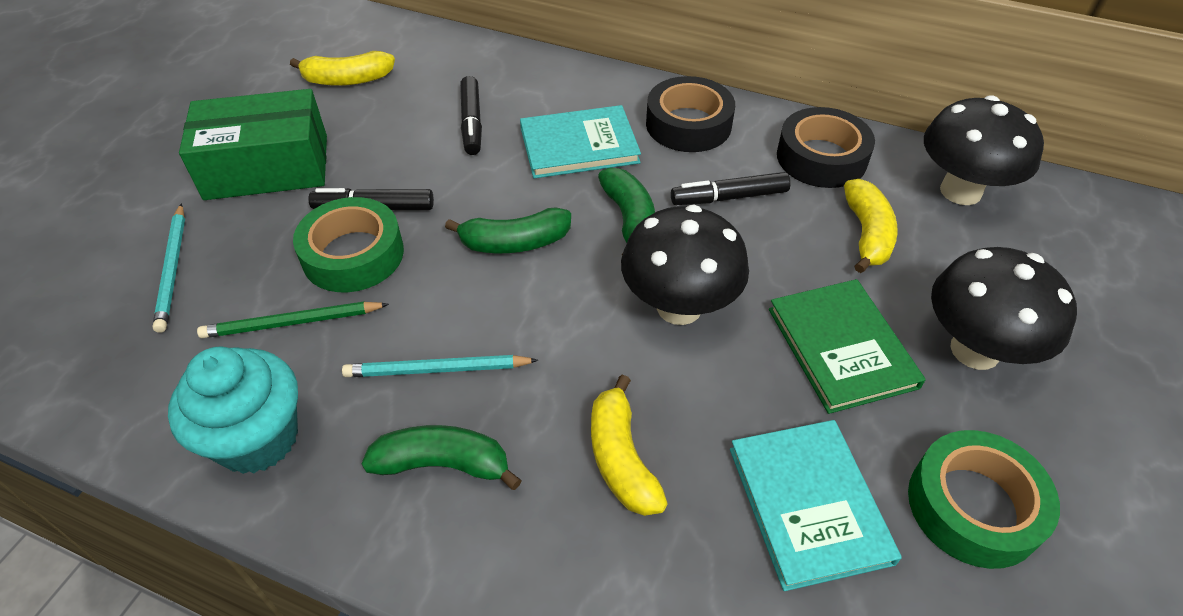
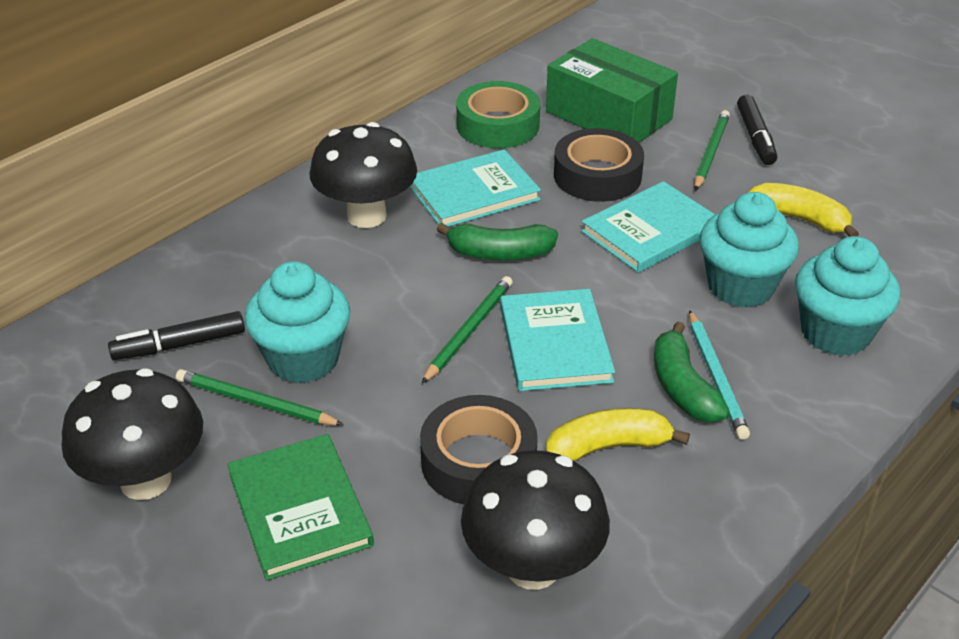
black marker: 3 -> 2
green banana: 3 -> 2
green pencil: 1 -> 3
green tape: 2 -> 1
turquoise book: 2 -> 3
turquoise cupcake: 1 -> 3
turquoise pencil: 2 -> 1
yellow banana: 3 -> 2

